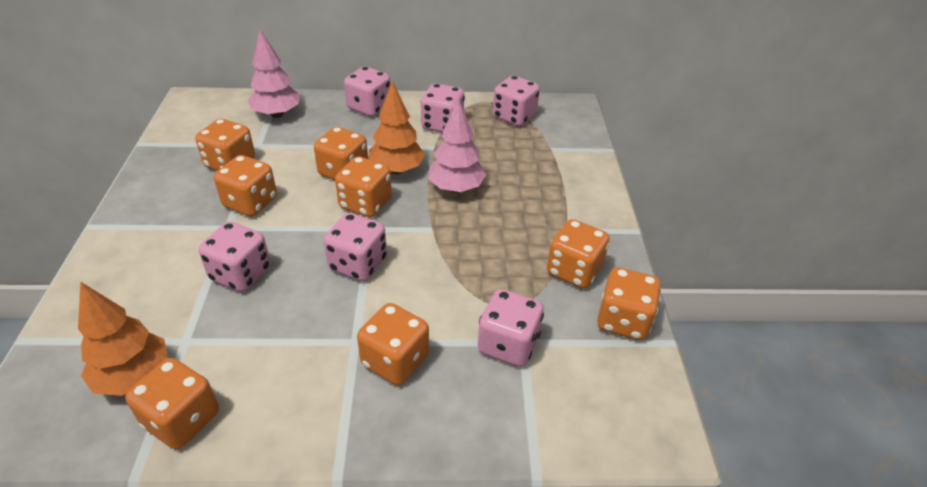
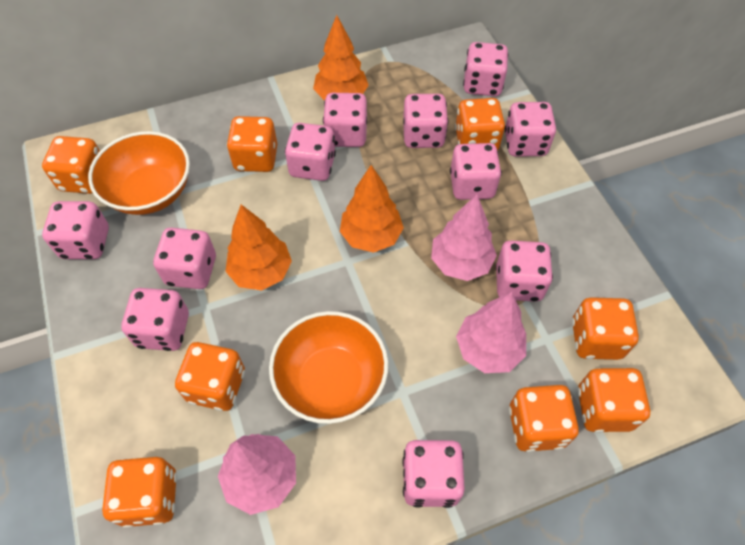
orange bowl: 0 -> 2
orange tree: 2 -> 3
pink dice: 6 -> 11
pink tree: 2 -> 3

